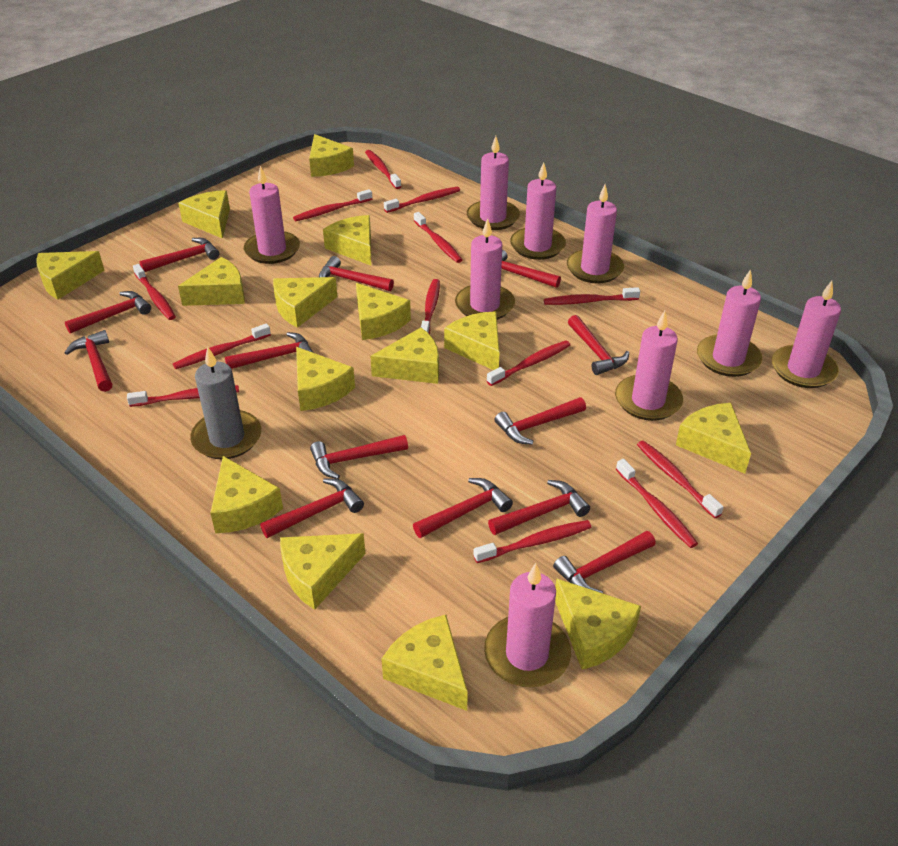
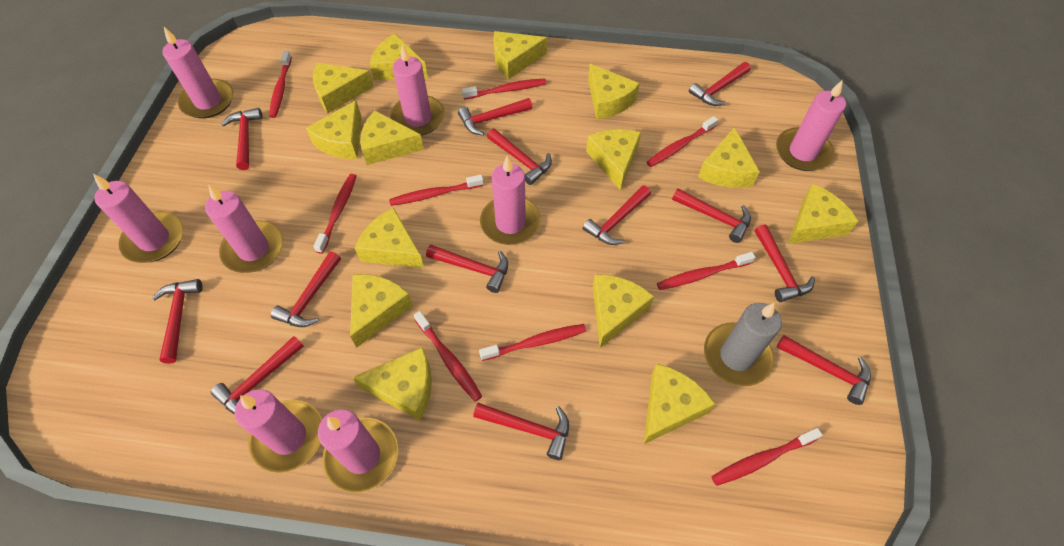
pink candle: 9 -> 8
red toothbrush: 13 -> 9
yellow cheese: 15 -> 14

